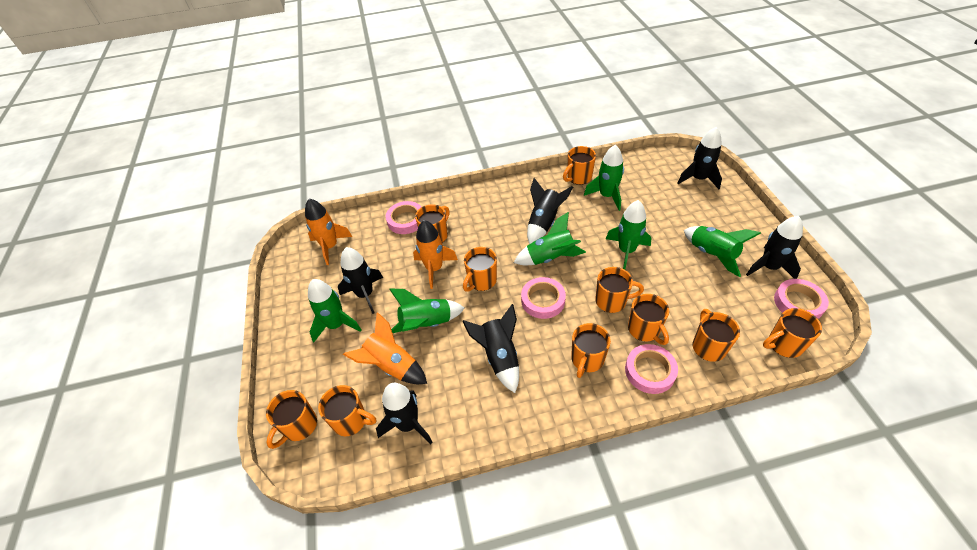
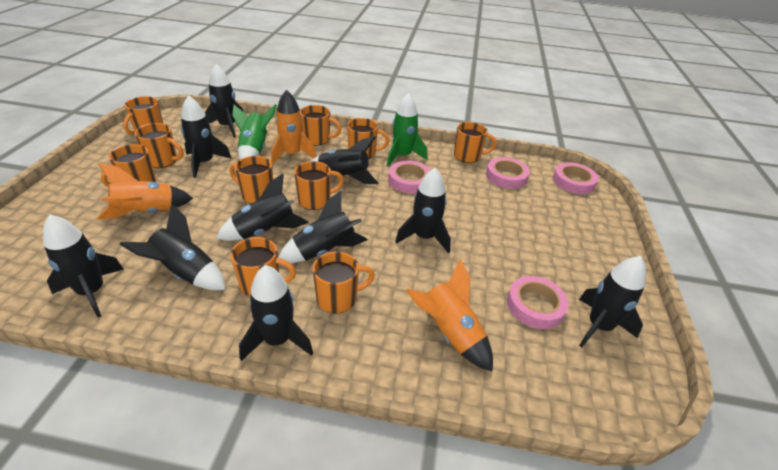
black rocket: 6 -> 10
green rocket: 6 -> 2

